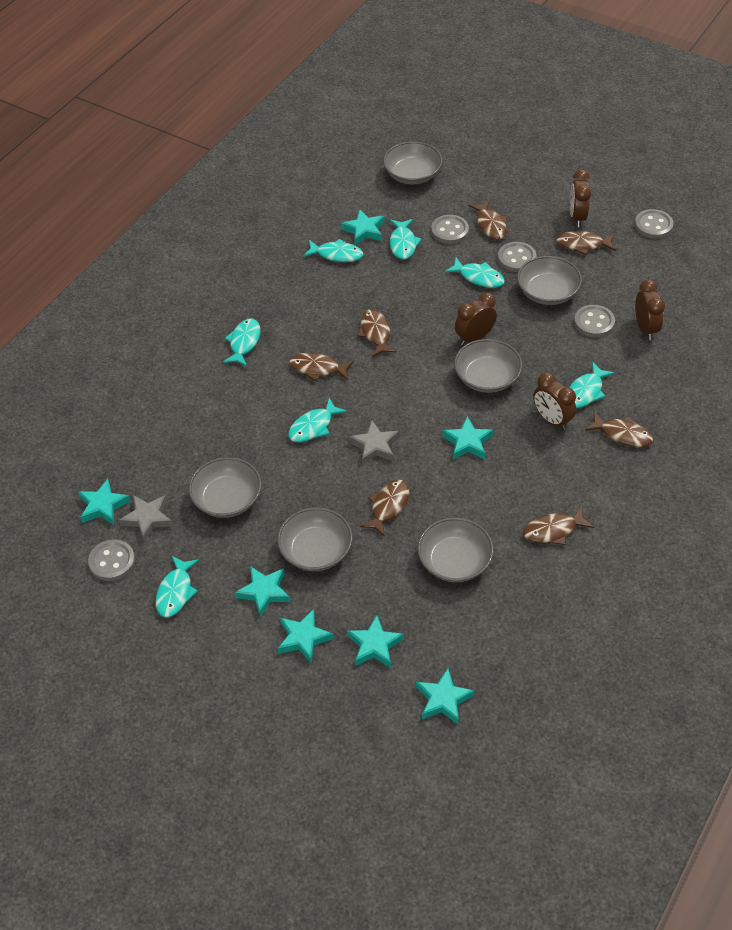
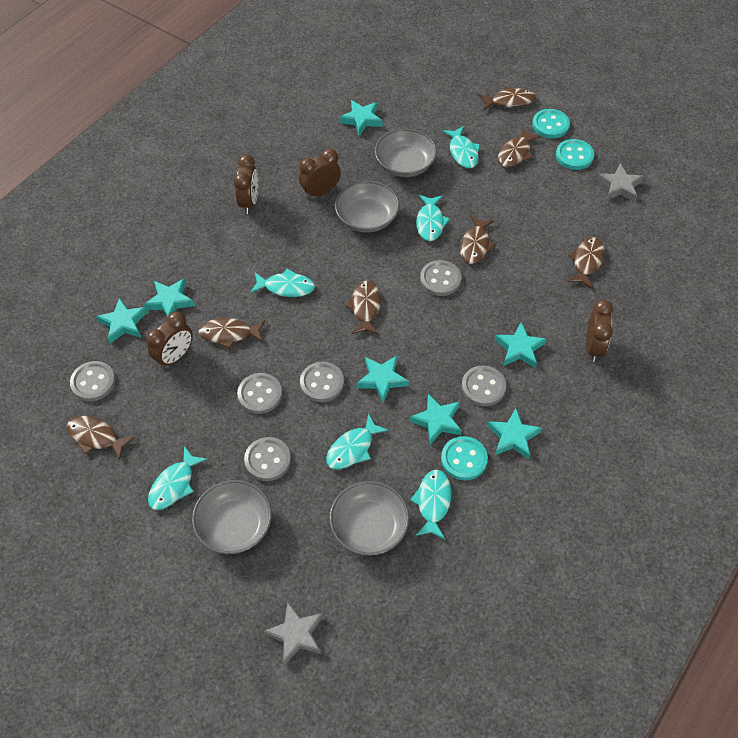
grey bowl: 6 -> 4
grey button: 5 -> 6
turquoise button: 0 -> 3
turquoise fish: 7 -> 6

